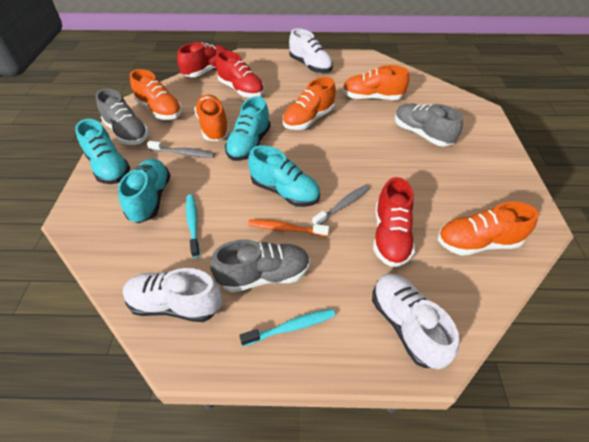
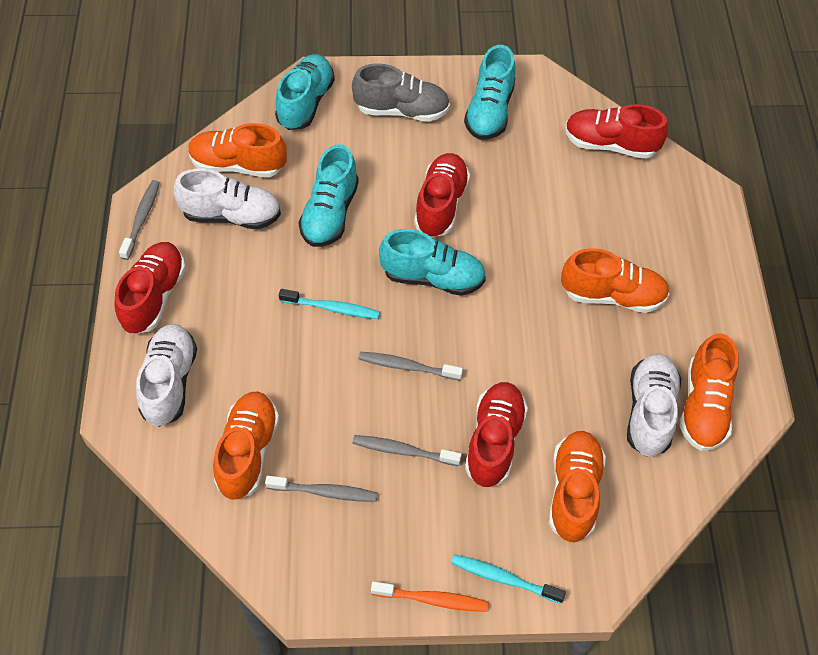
grey shoe: 3 -> 1
grey toothbrush: 2 -> 4
red shoe: 3 -> 4

